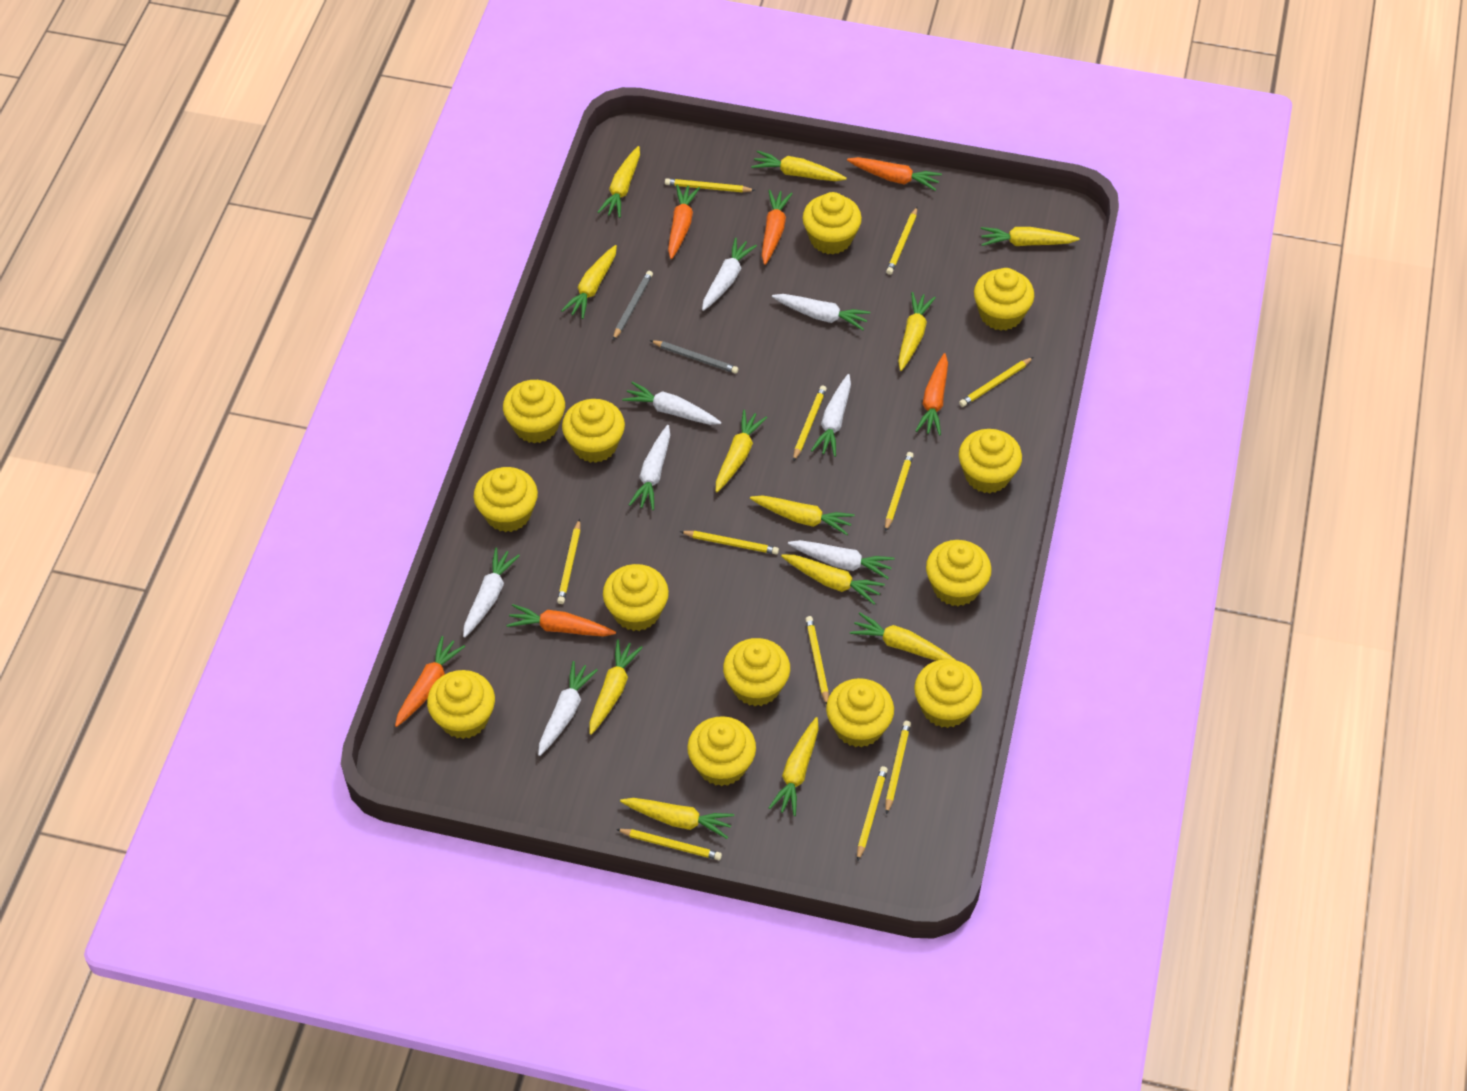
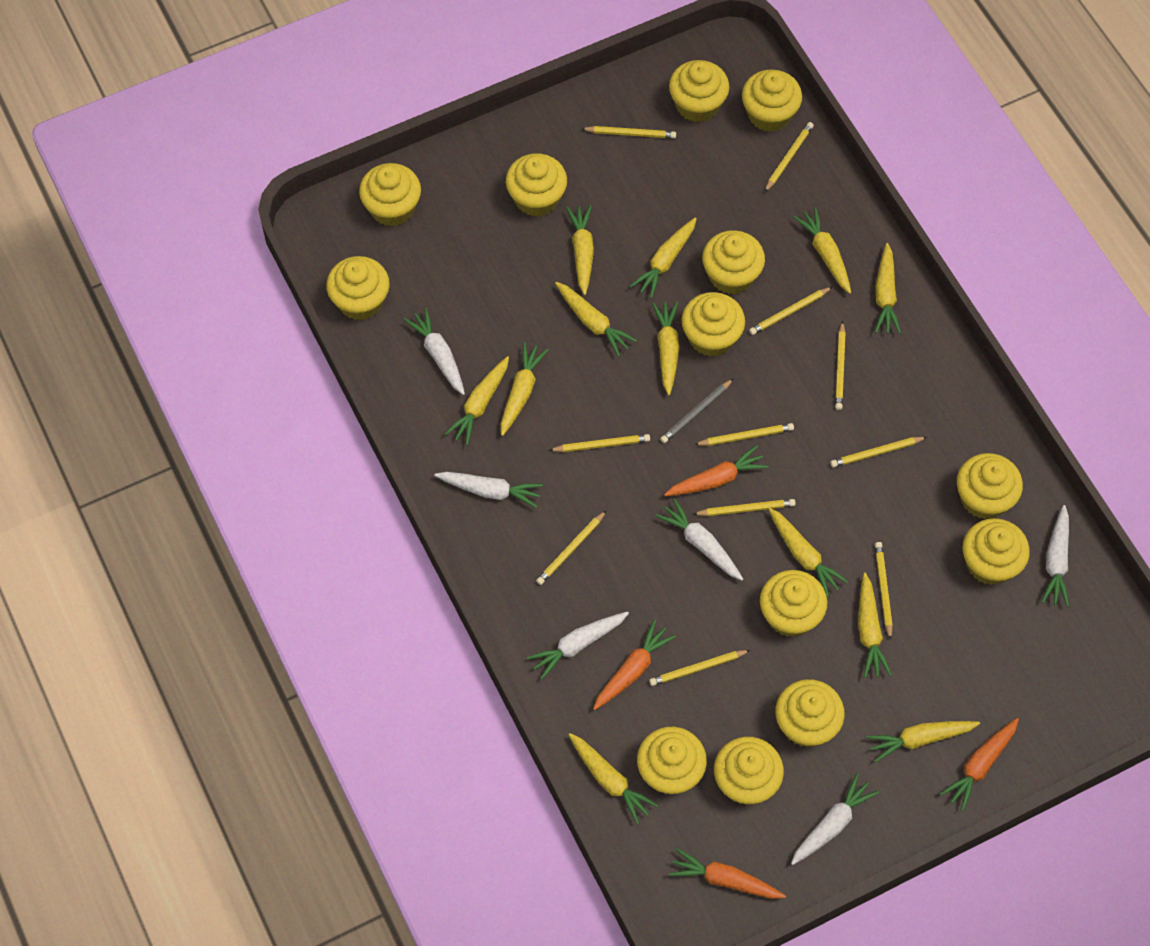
grey pencil: 2 -> 1
orange carrot: 6 -> 4
white carrot: 8 -> 6

